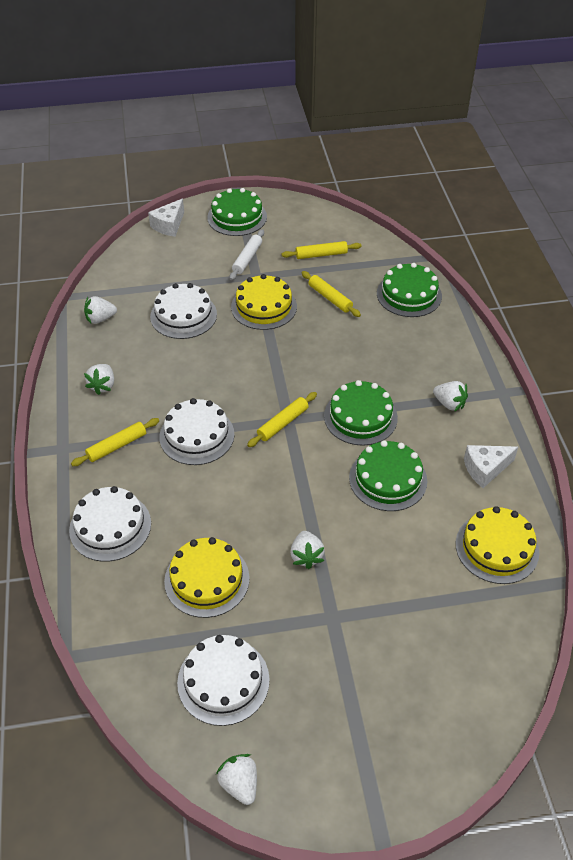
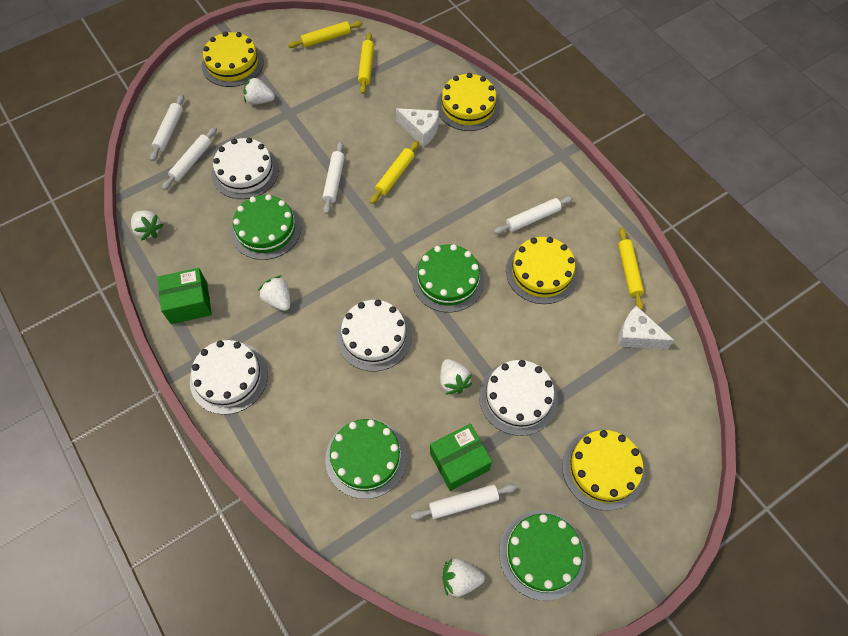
green box: 0 -> 2
white rolling pin: 1 -> 5
yellow cake: 3 -> 4

